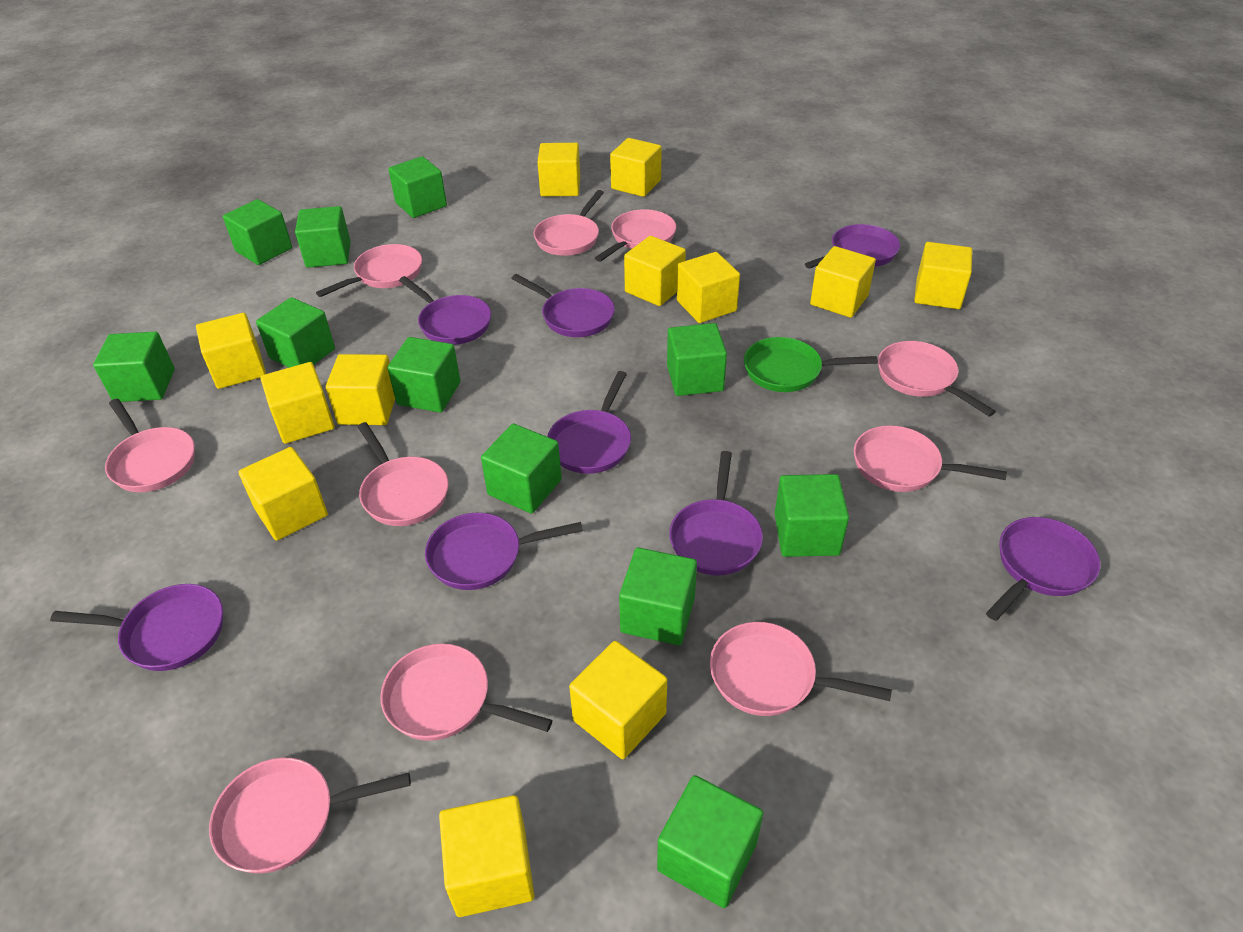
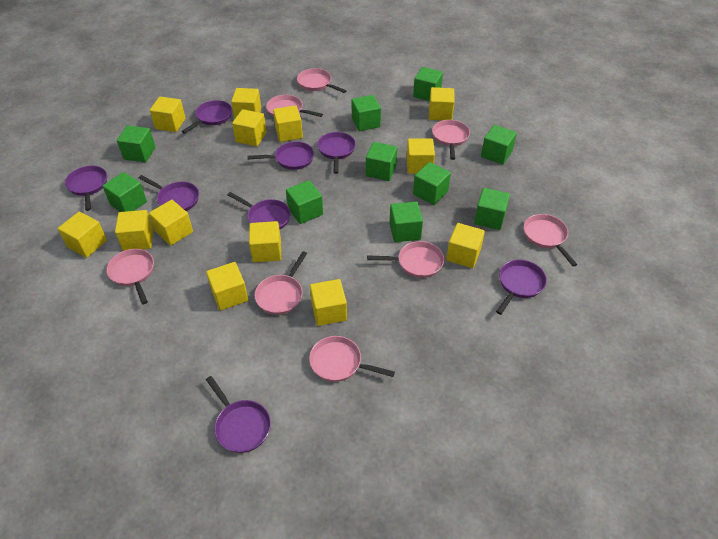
green cube: 11 -> 10
green pan: 1 -> 0
pink pan: 10 -> 8
yellow cube: 12 -> 13

